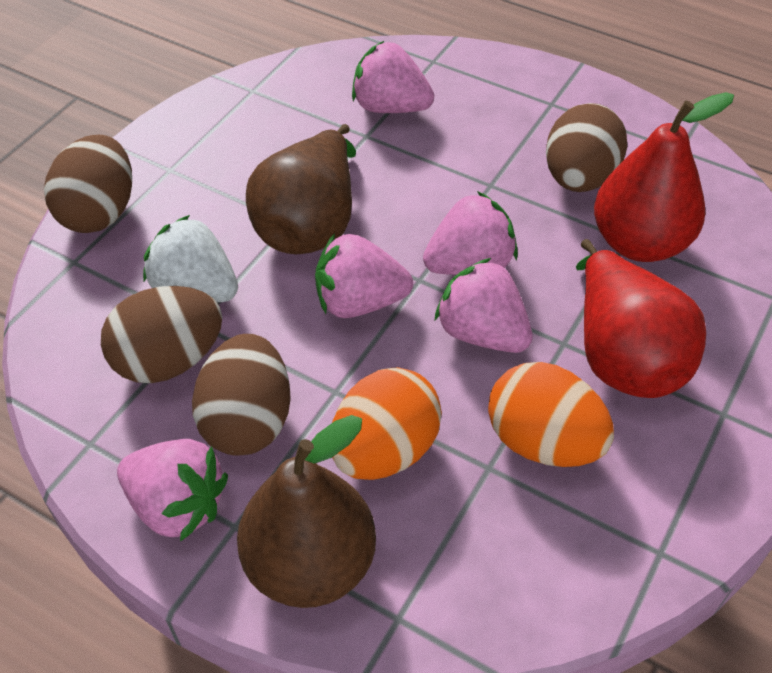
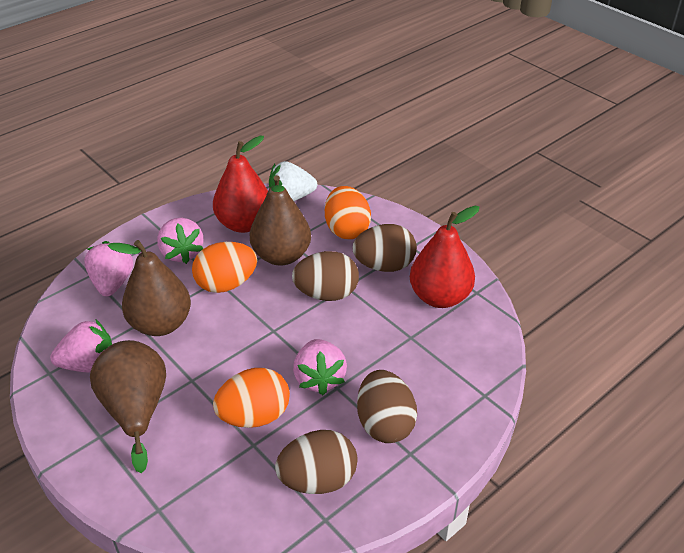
brown pear: 2 -> 3
orange egg: 2 -> 3
pink strawberry: 5 -> 4

